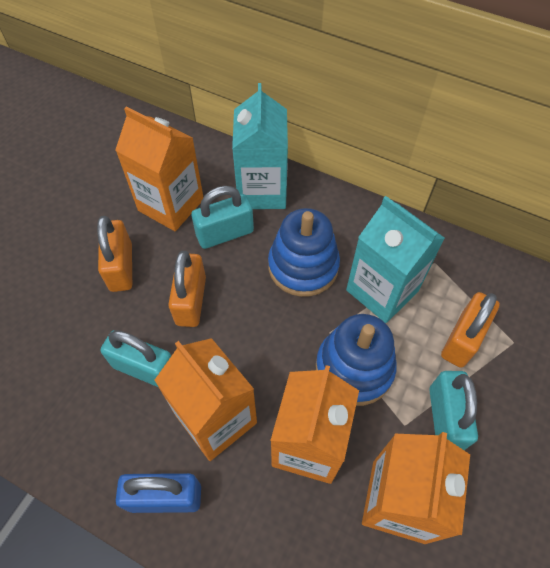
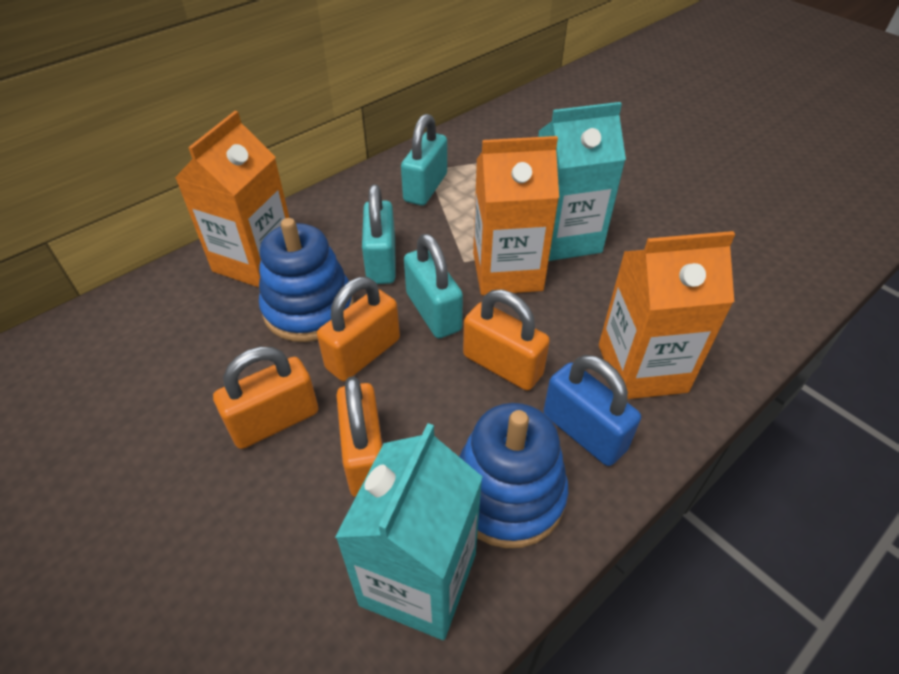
orange carton: 4 -> 3
orange padlock: 3 -> 4

